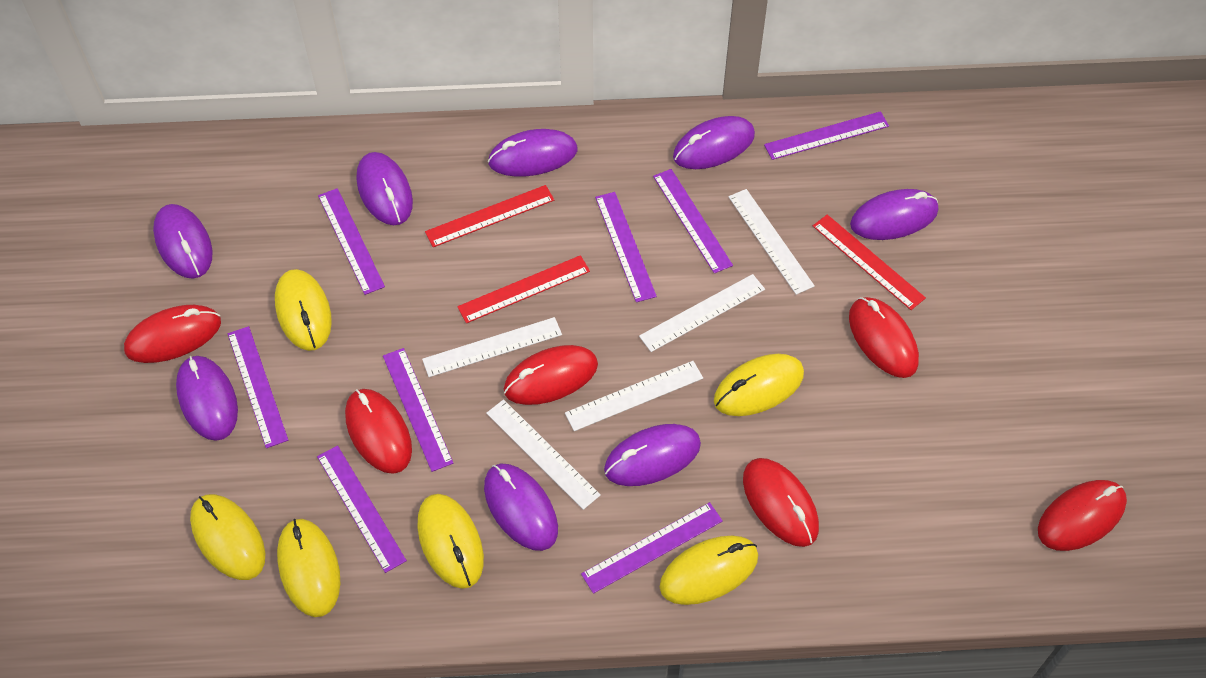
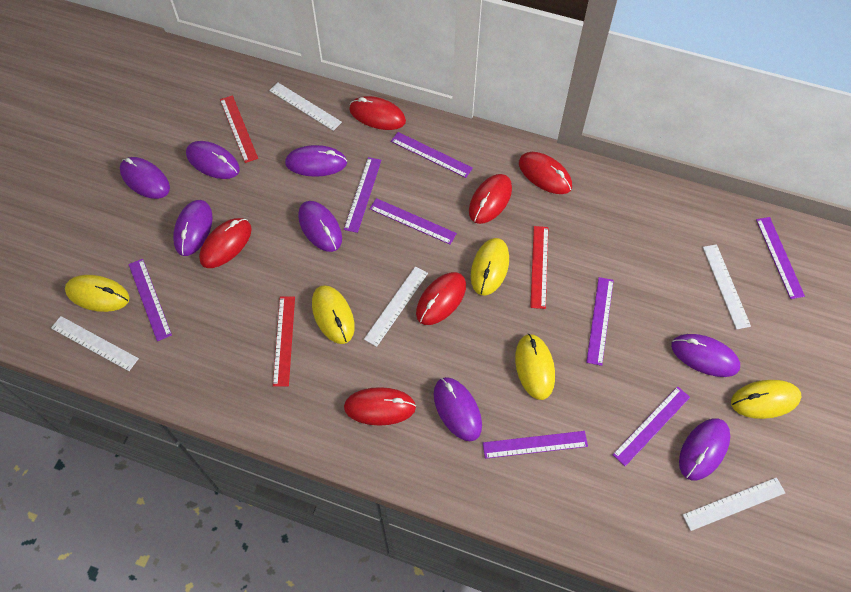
yellow mouse: 6 -> 5

